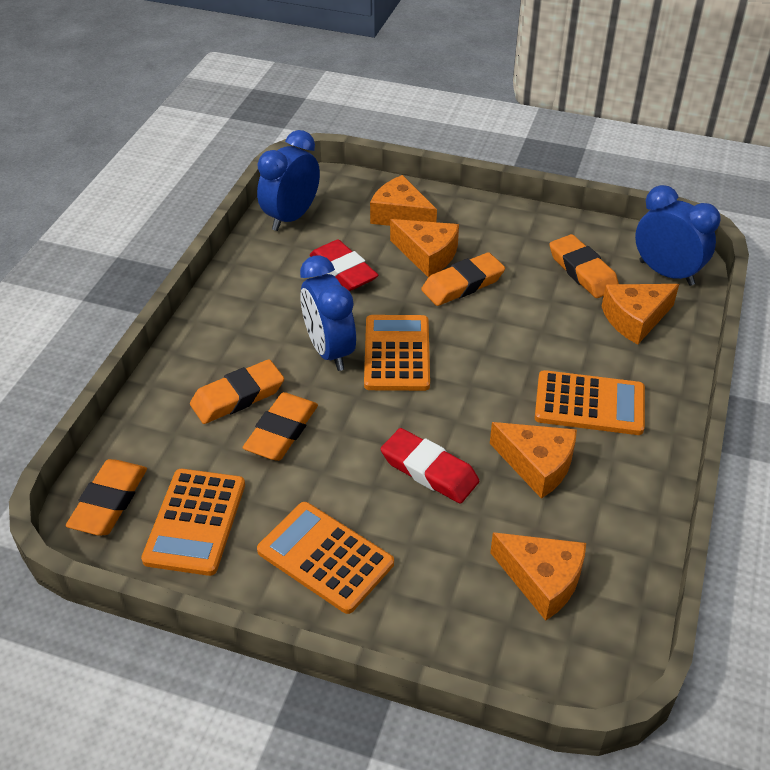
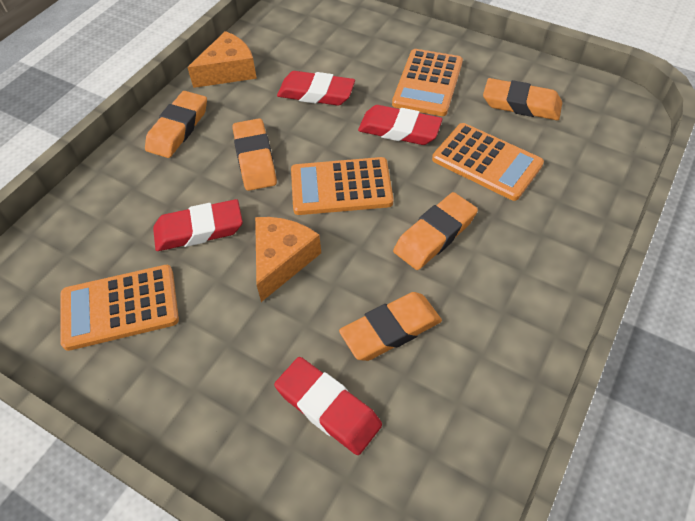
blue clock: 3 -> 0
orange cheese: 5 -> 2
red eraser: 2 -> 4

